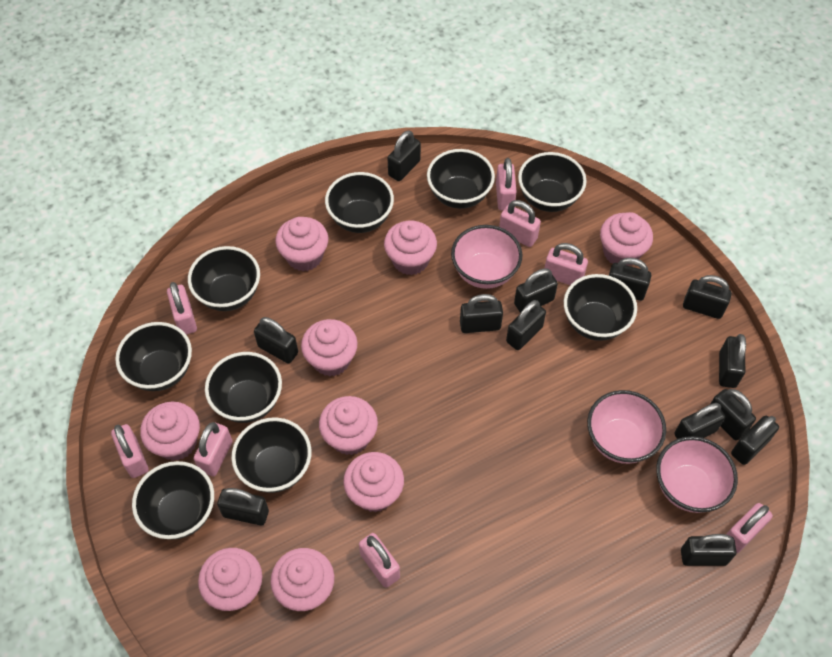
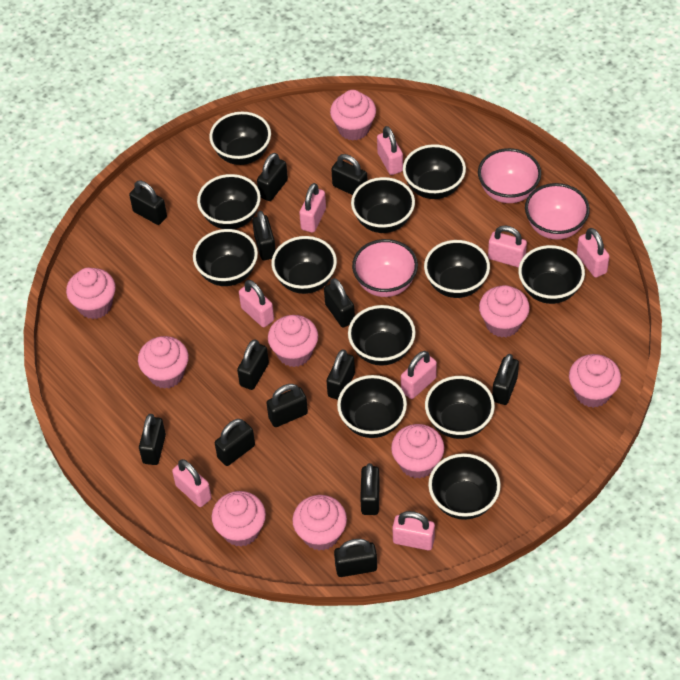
black bowl: 9 -> 12

